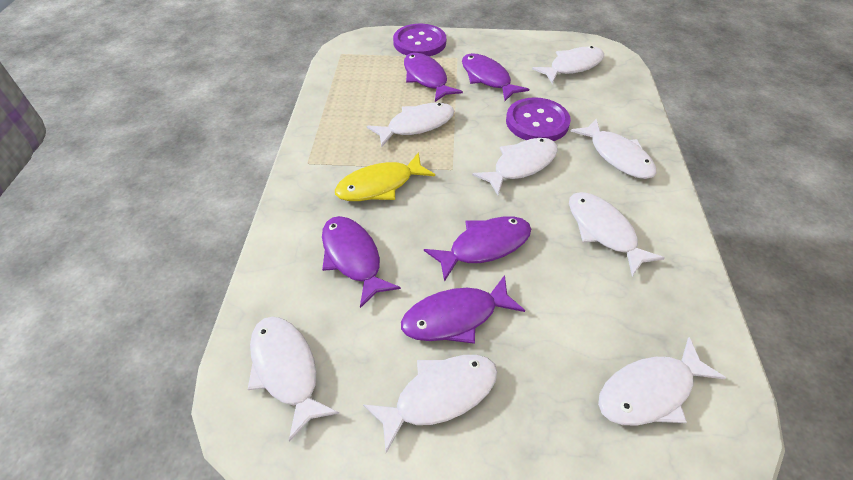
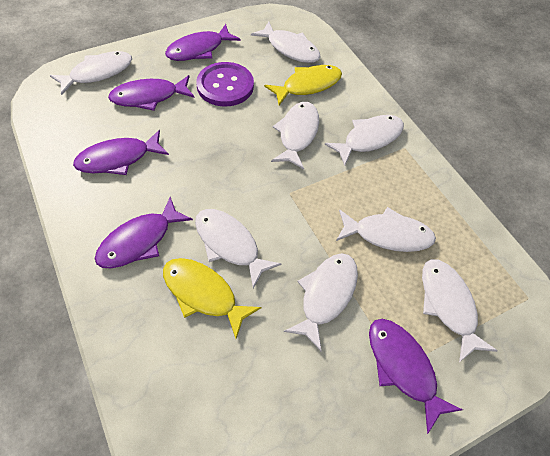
purple button: 2 -> 1
yellow fish: 1 -> 2

